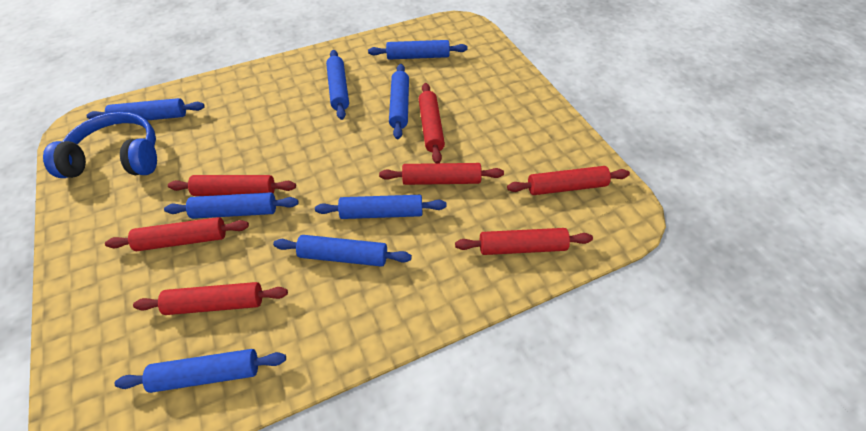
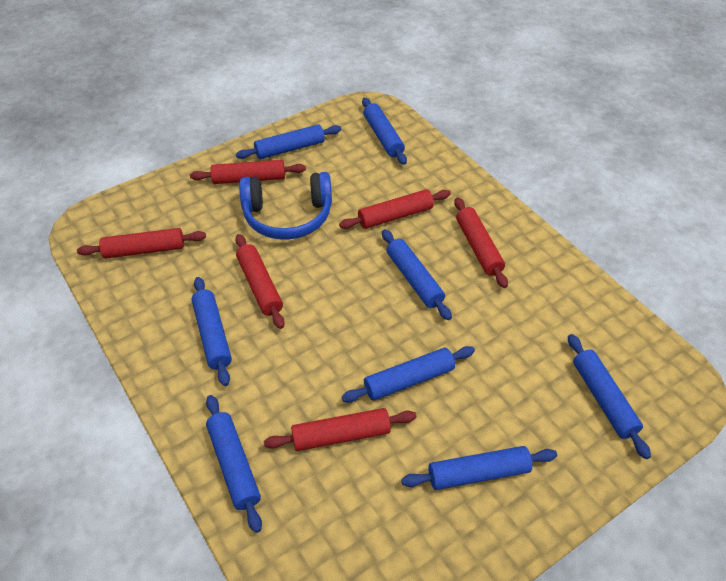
red rolling pin: 7 -> 6

